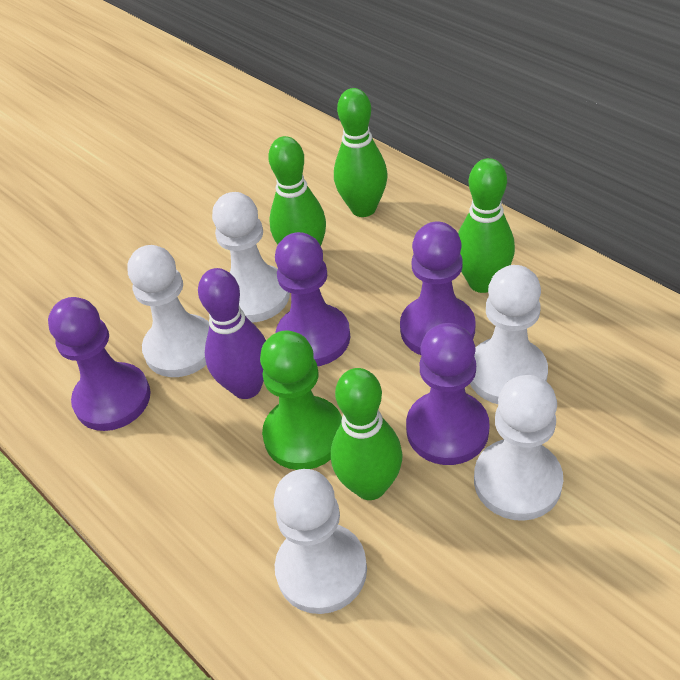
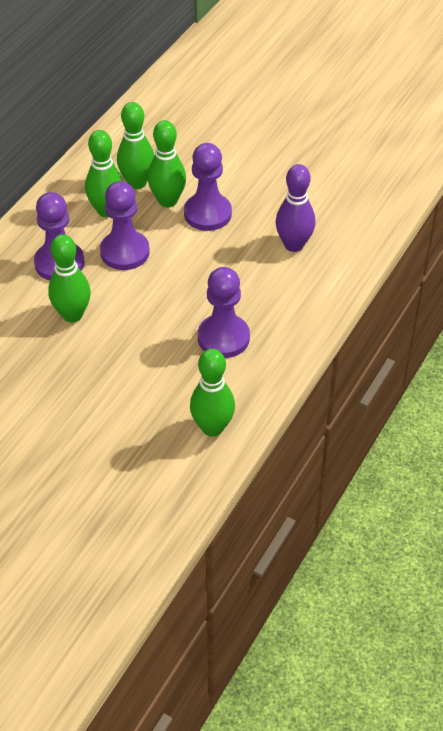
green bowling pin: 4 -> 5
green pawn: 1 -> 0
white pawn: 5 -> 0

